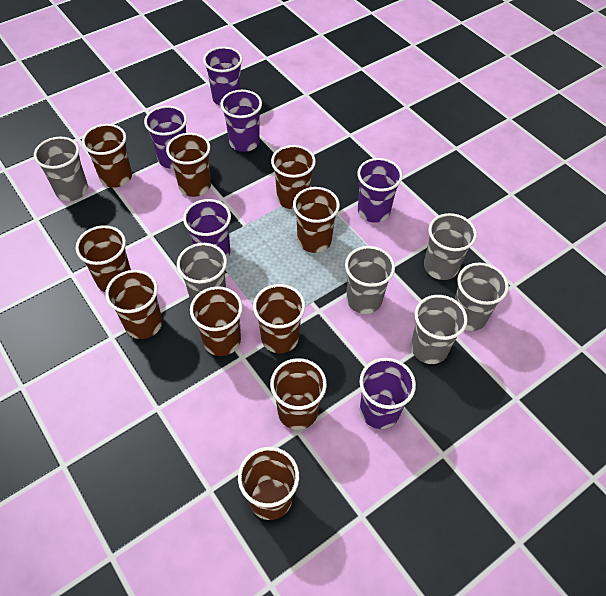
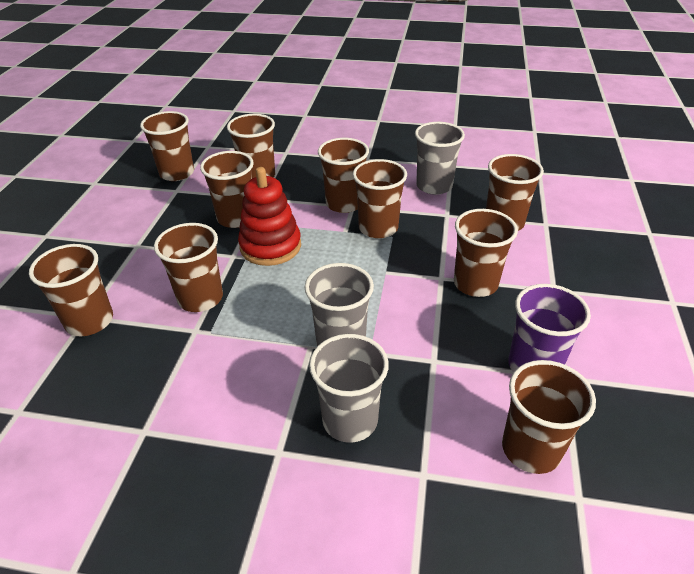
grey cup: 6 -> 3
purple cup: 6 -> 1
red stacking toy: 0 -> 1

